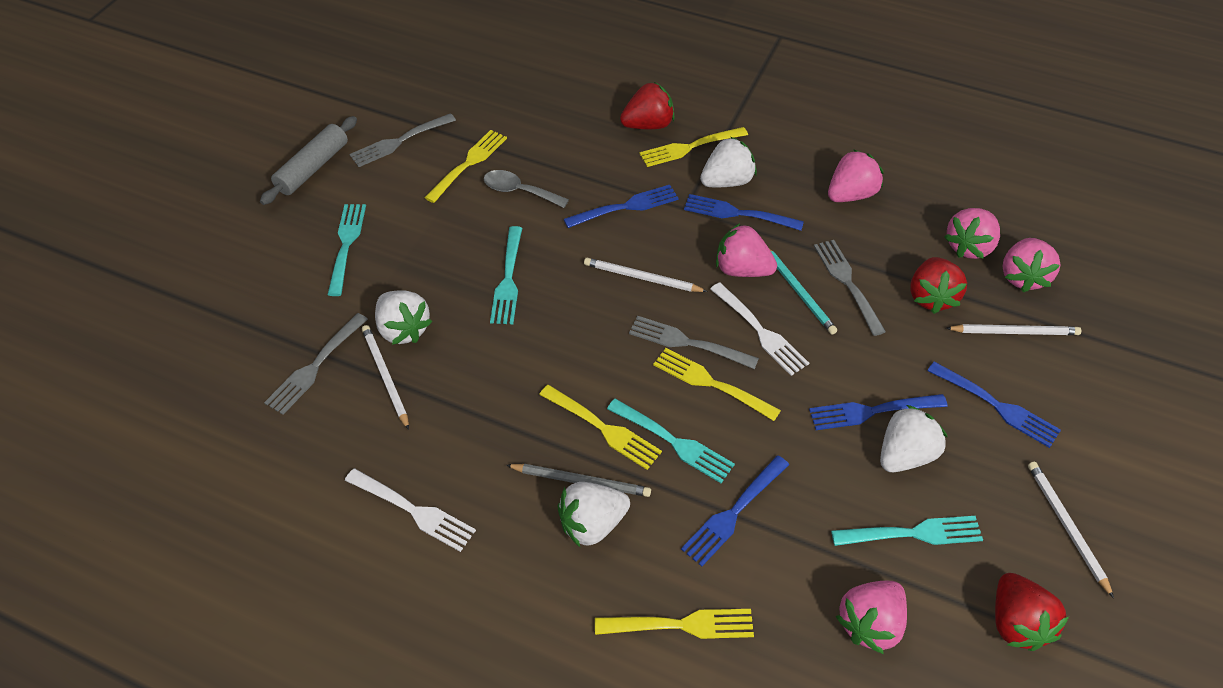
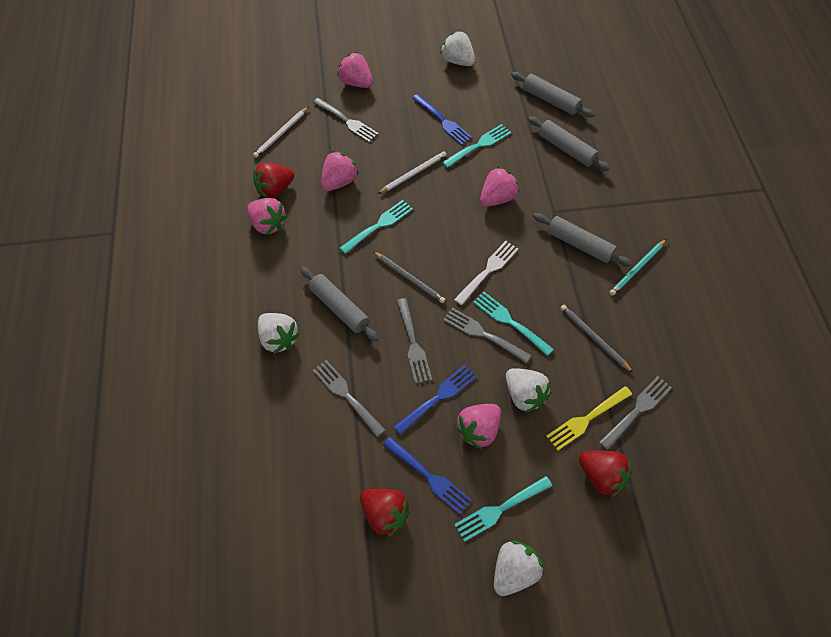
blue fork: 5 -> 3
grey fork: 4 -> 5
grey pencil: 1 -> 2
grey rolling pin: 1 -> 4
grey spoon: 1 -> 0
white fork: 2 -> 1
white pencil: 4 -> 2
yellow fork: 5 -> 1

